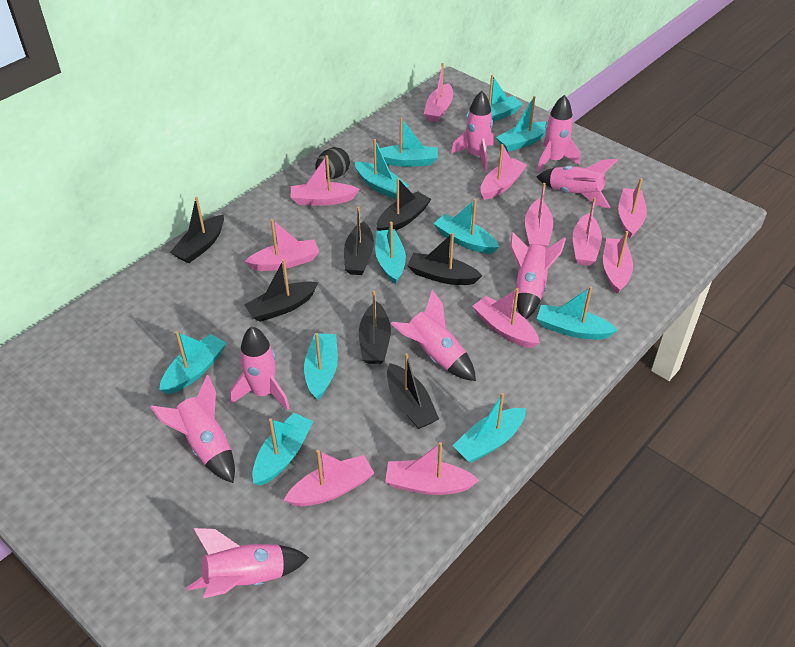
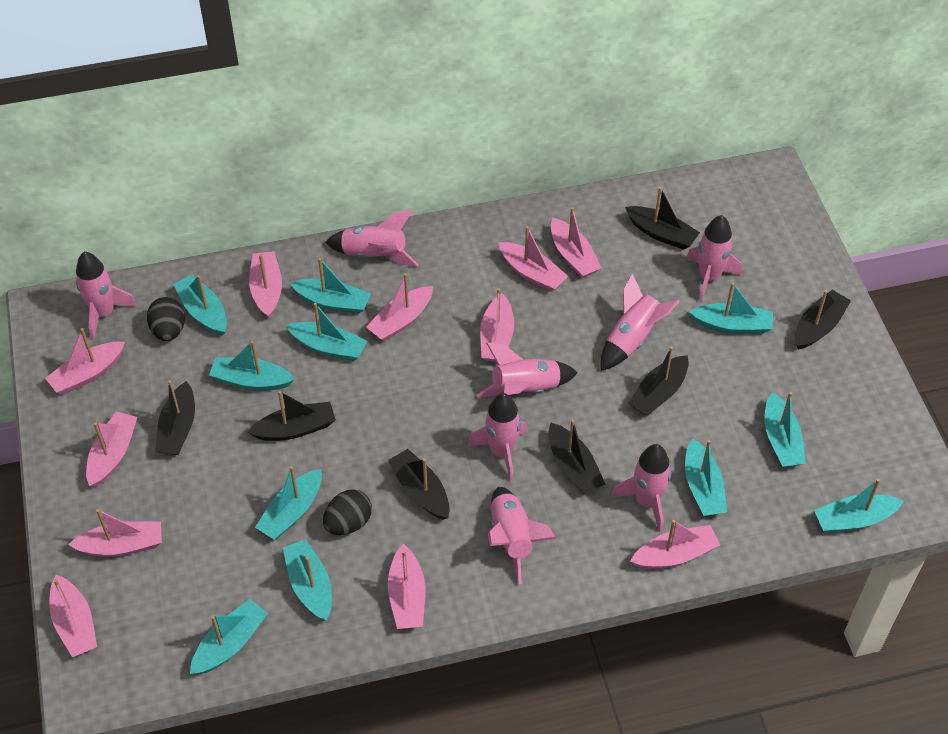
black egg: 1 -> 2

